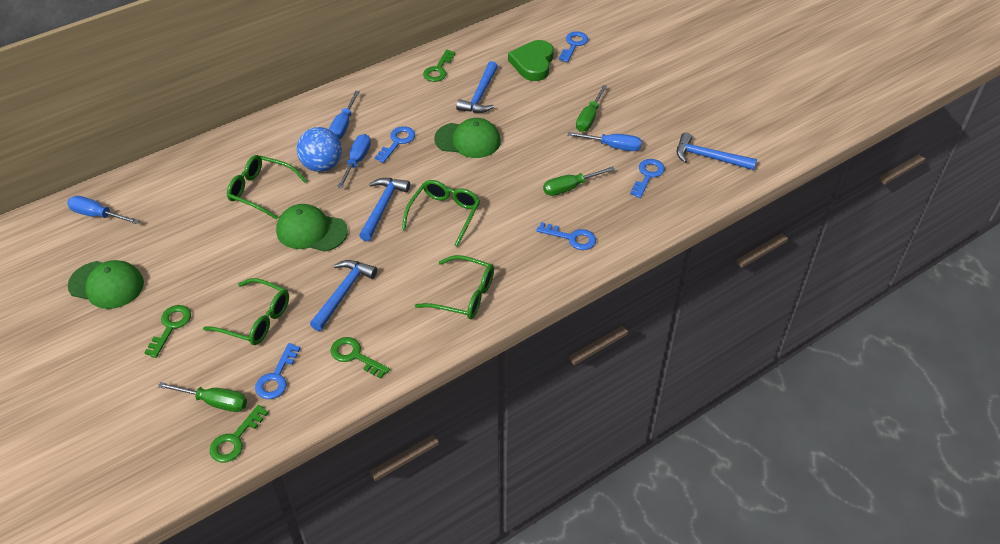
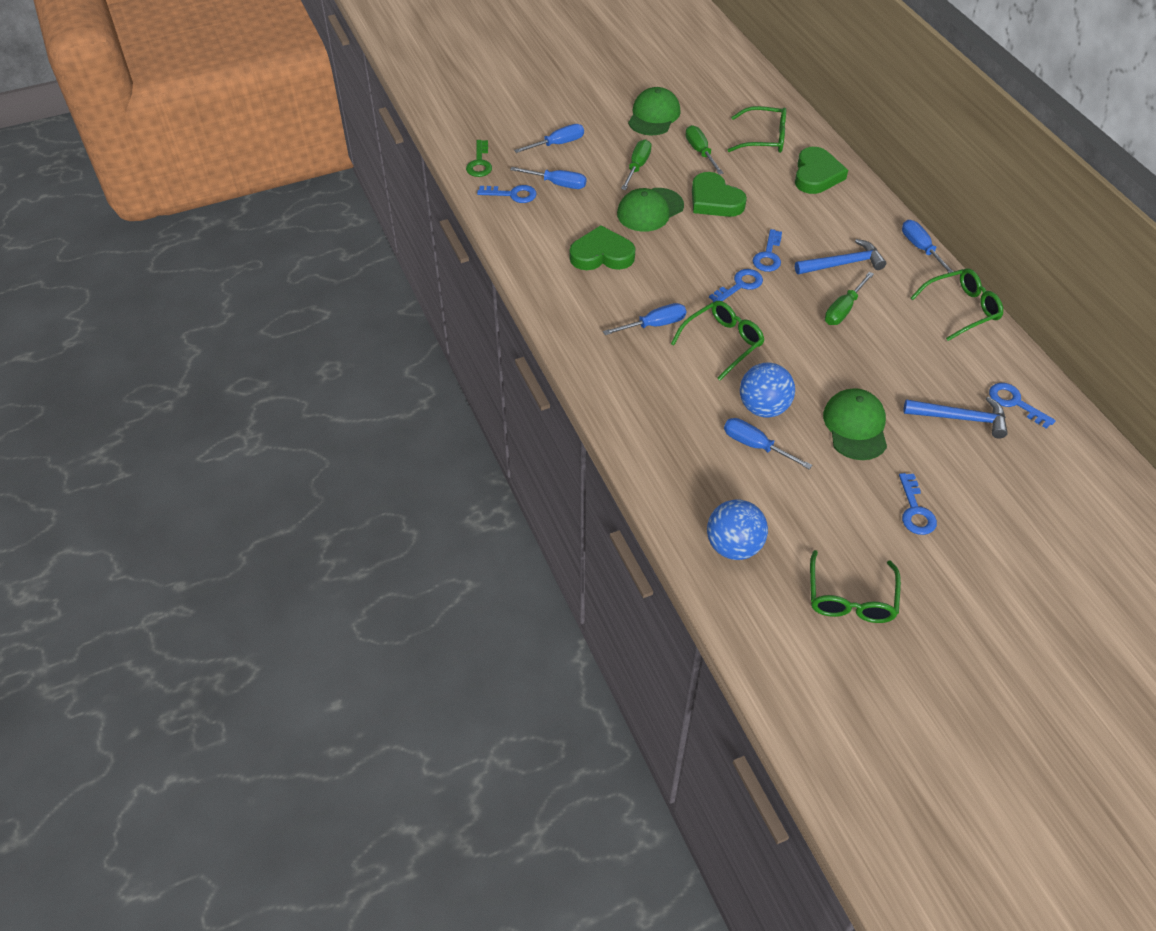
blue ball: 1 -> 2
blue hammer: 4 -> 2
blue screwdriver: 4 -> 5
green heart: 1 -> 3
green key: 4 -> 1

